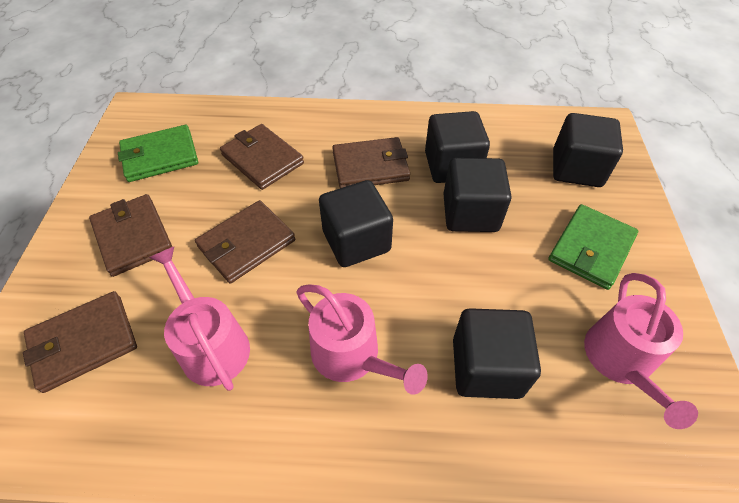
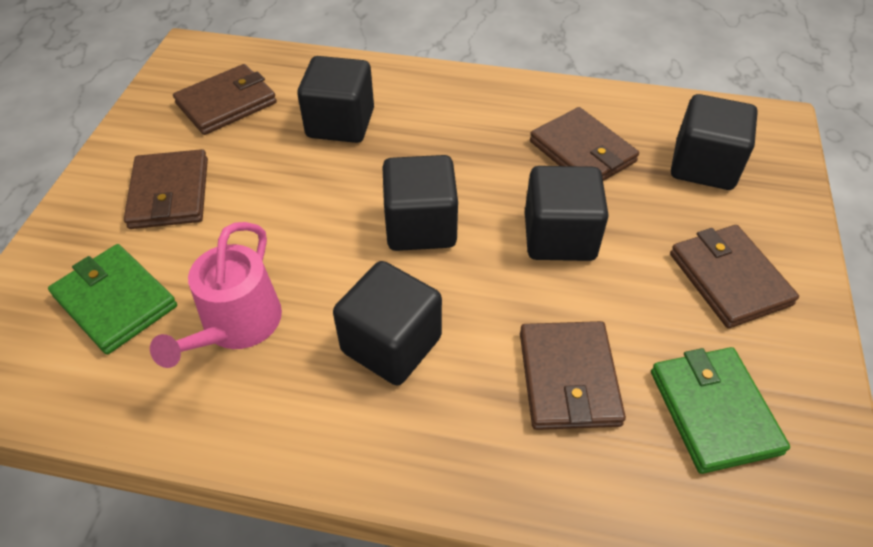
pink watering can: 3 -> 1

